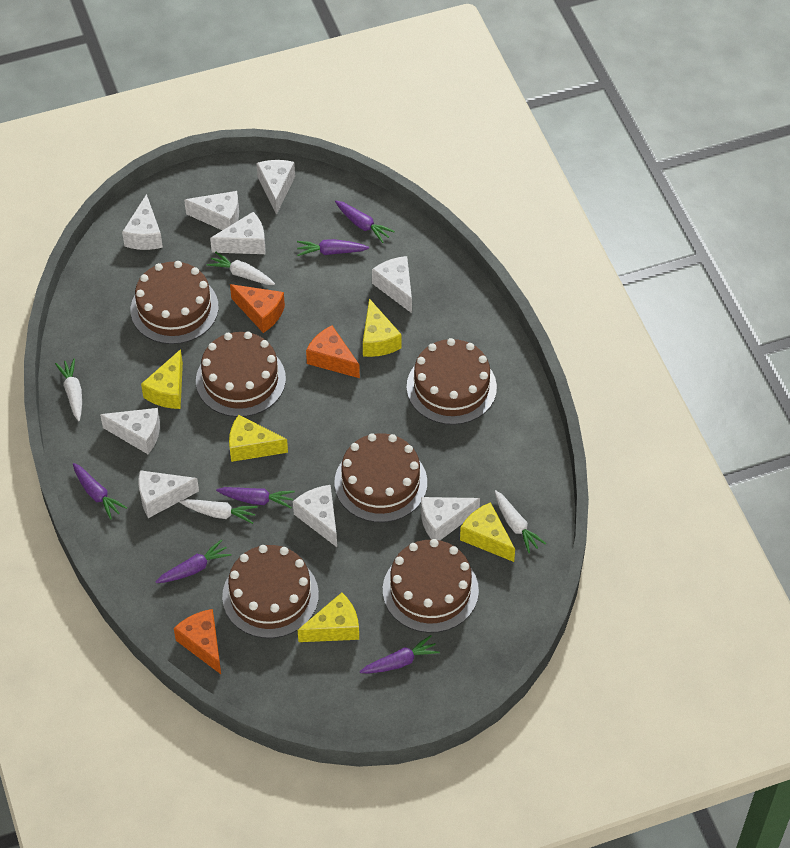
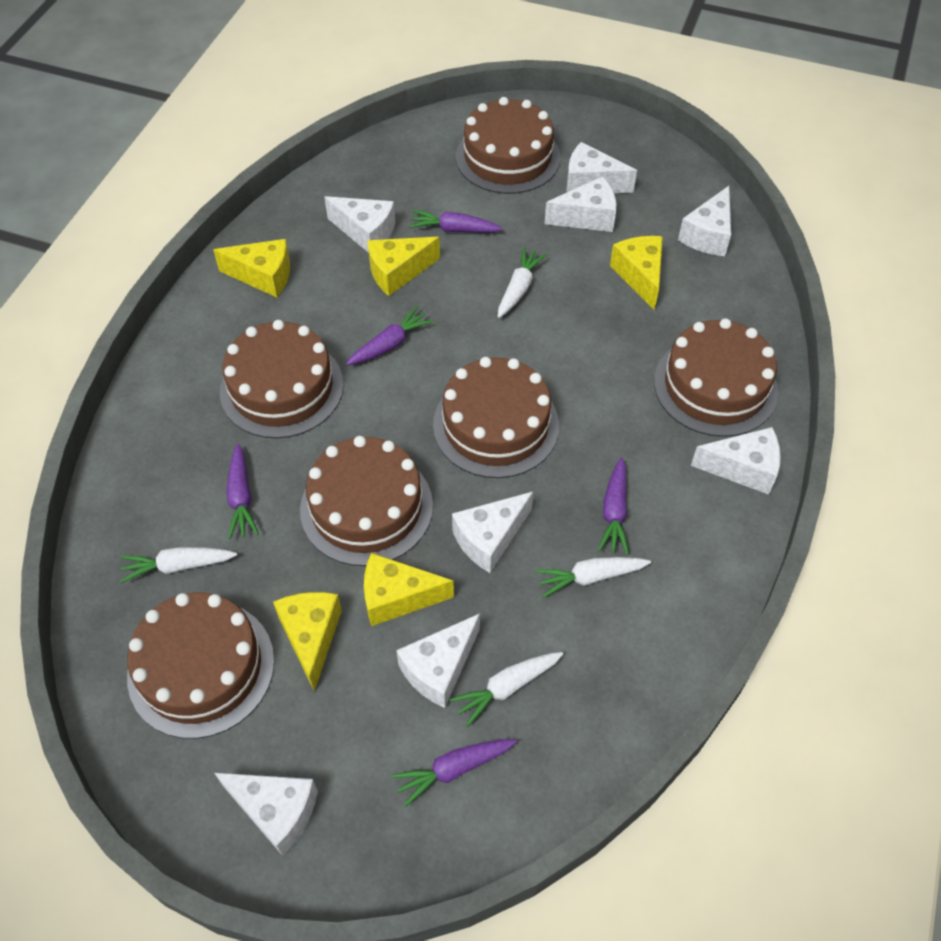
orange cheese: 3 -> 0
purple carrot: 6 -> 5
white cheese: 9 -> 8

